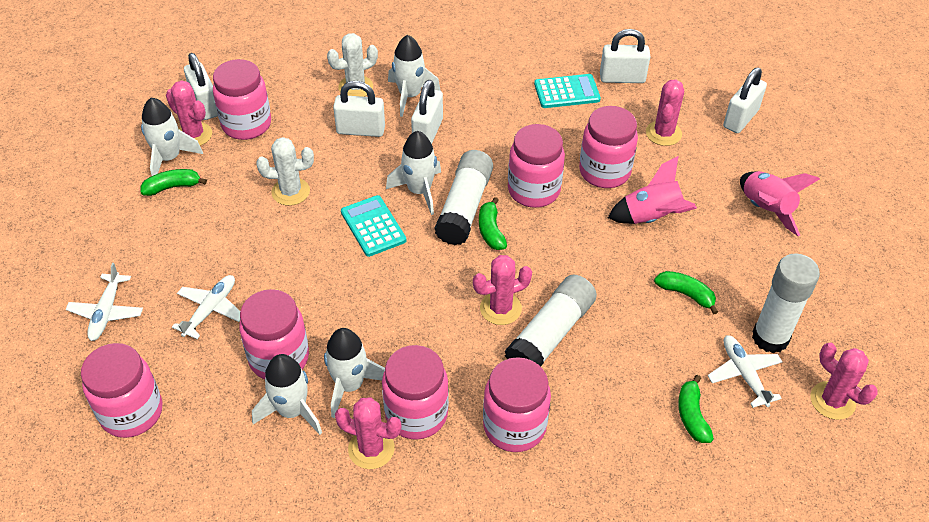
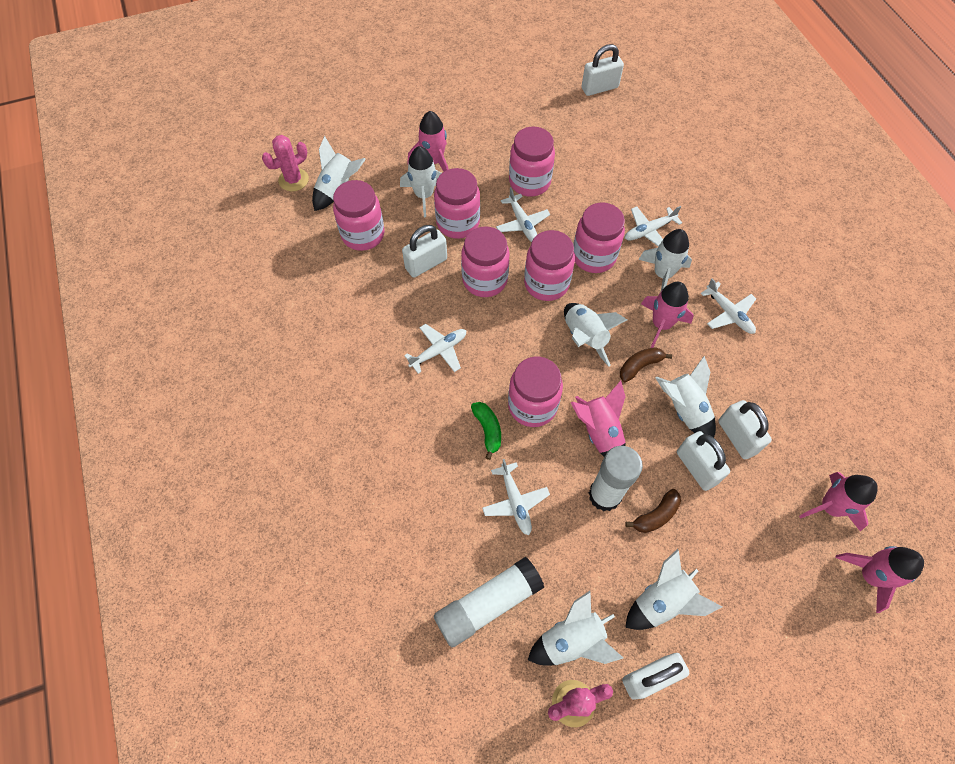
brown banana: 0 -> 2
green banana: 4 -> 1
pink cactus: 5 -> 2
pink rocket: 2 -> 5
turquoise calculator: 2 -> 0
white cactus: 2 -> 0
white glue stick: 3 -> 2
white plane: 3 -> 5
white rocket: 5 -> 7

